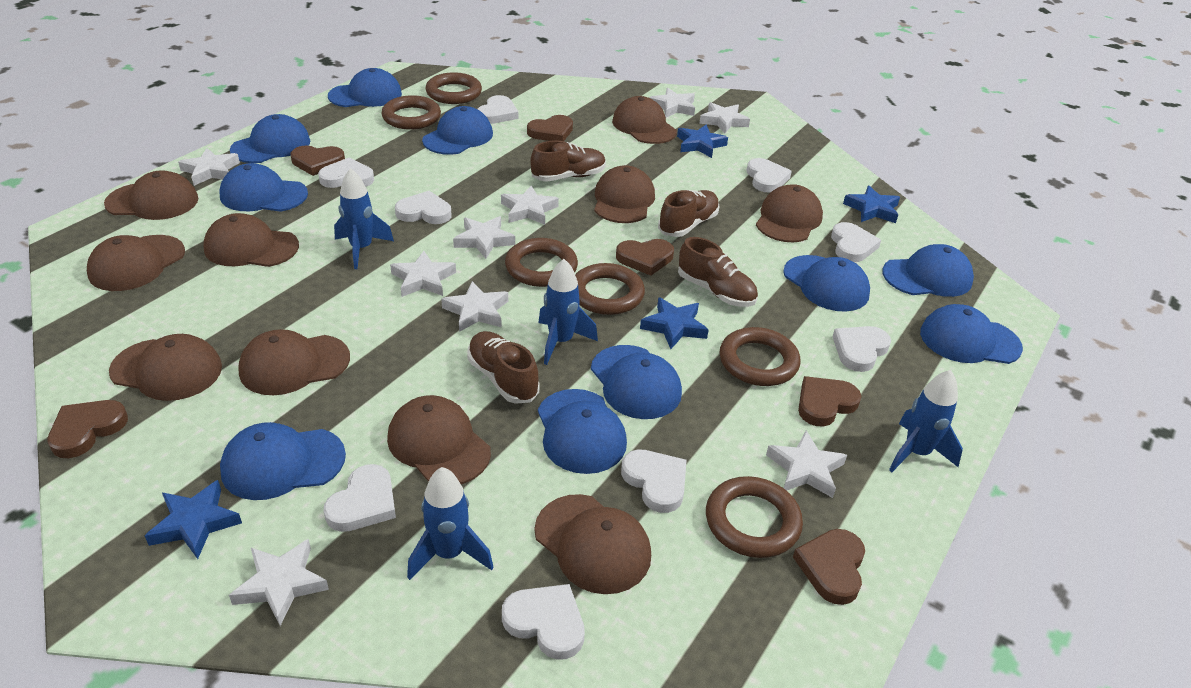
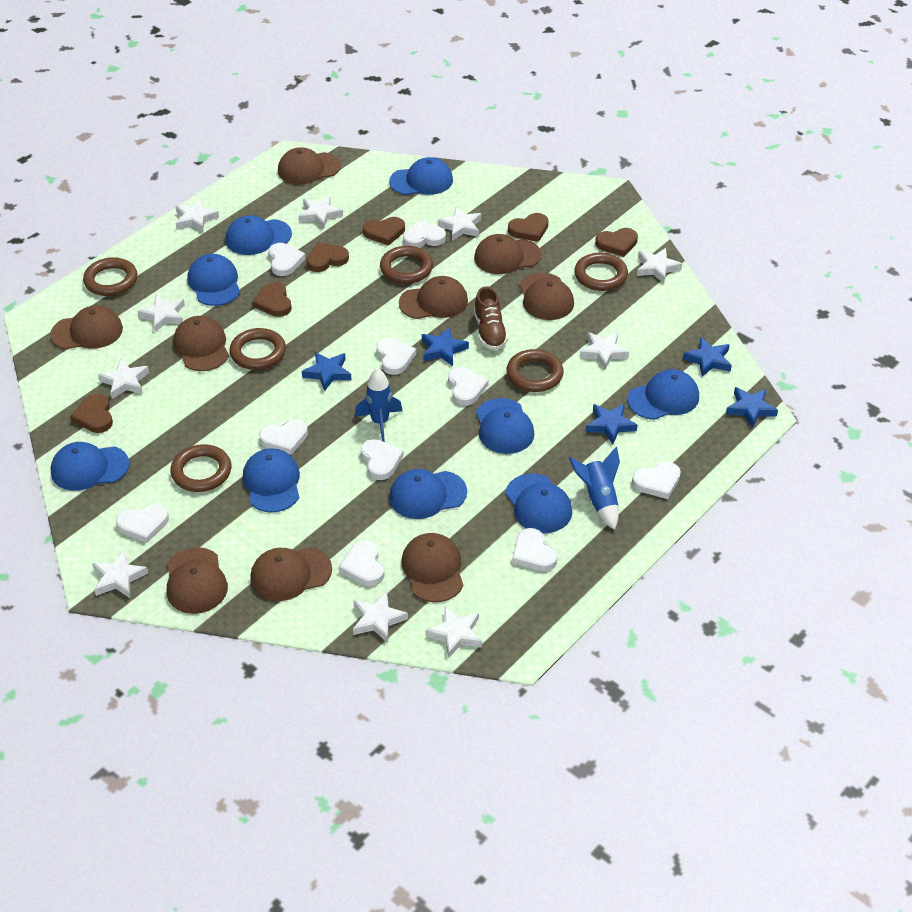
blue cap: 10 -> 9
blue rocket: 4 -> 2
blue star: 4 -> 5
brown cap: 10 -> 9
brown shoe: 4 -> 1
white heart: 9 -> 10
white star: 9 -> 10

